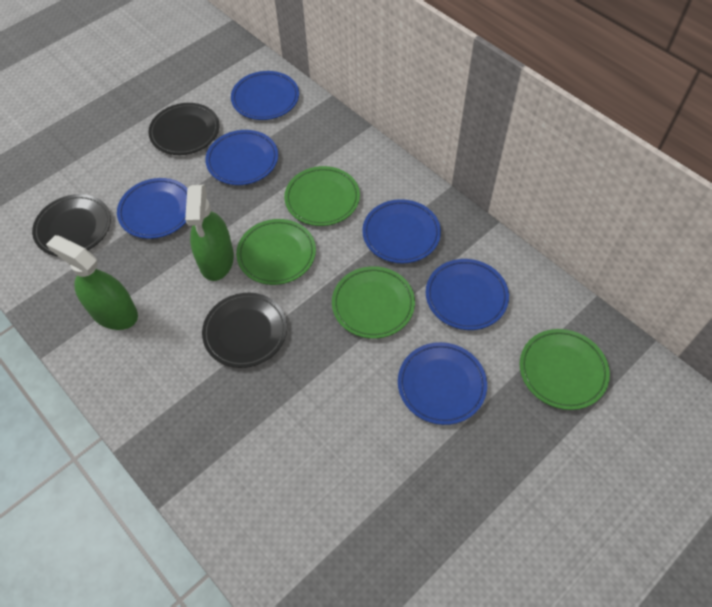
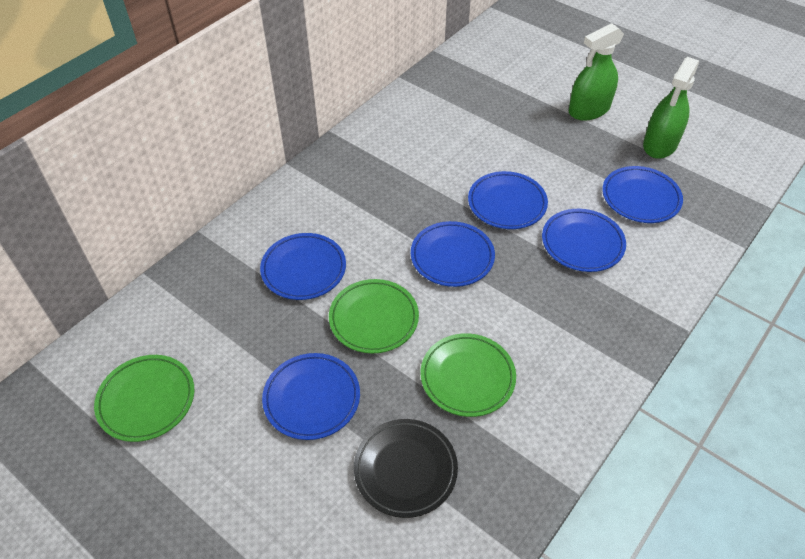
black plate: 3 -> 1
green plate: 4 -> 3

